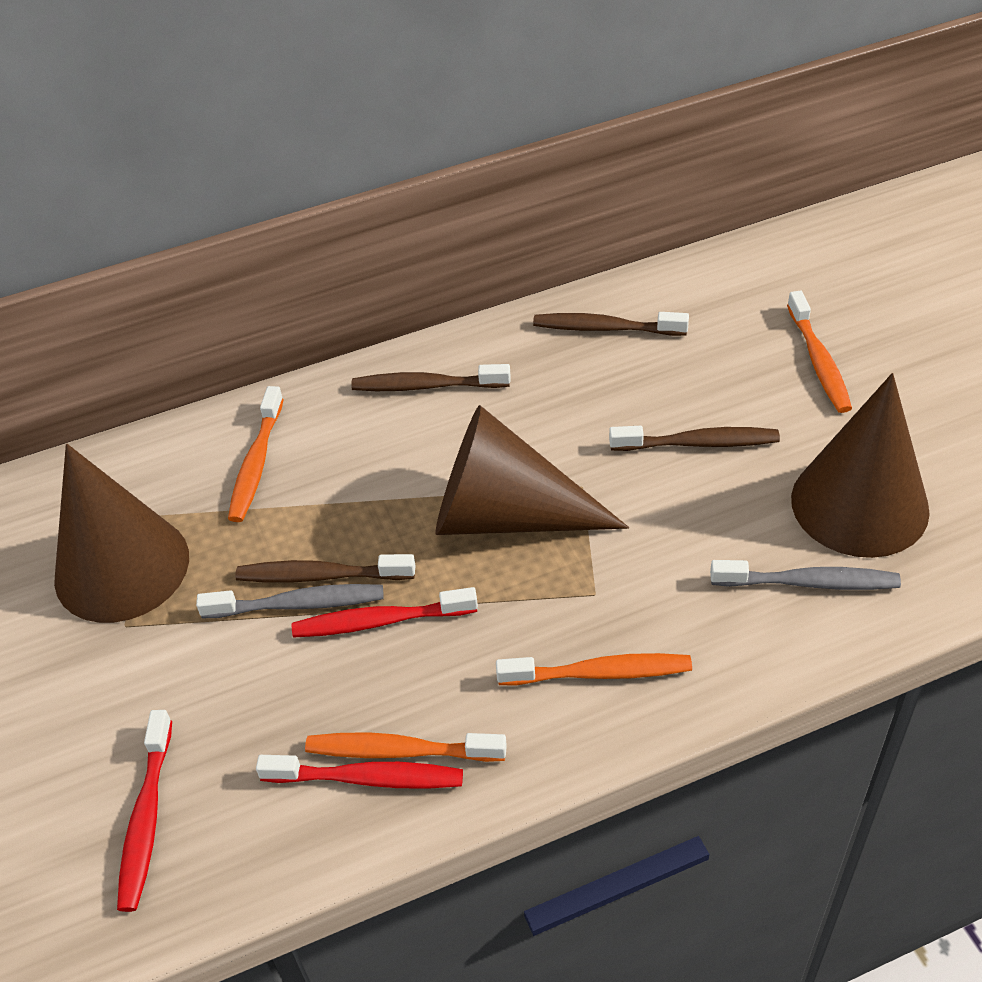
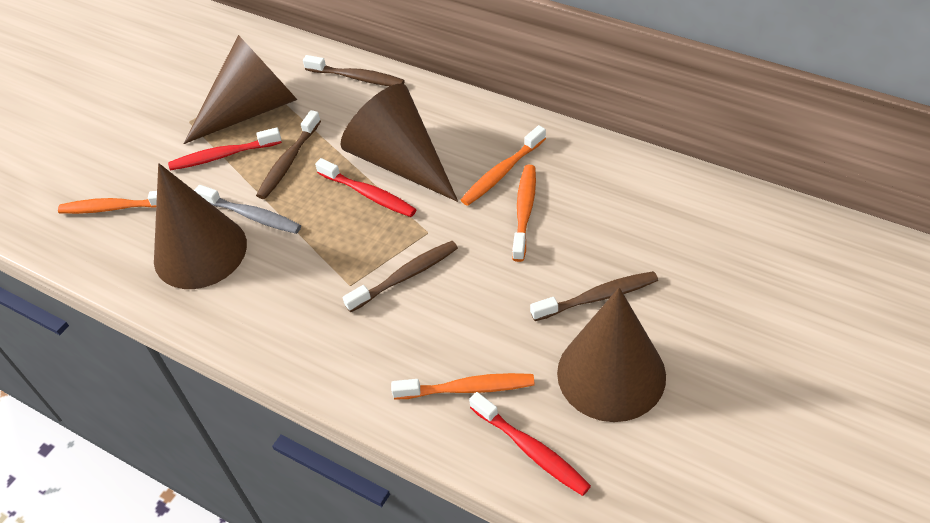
brown cone: 3 -> 4
grey toothbrush: 2 -> 1

